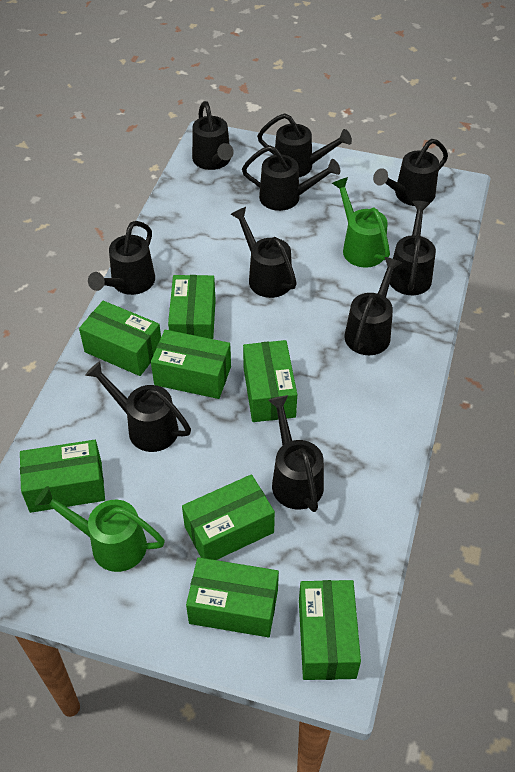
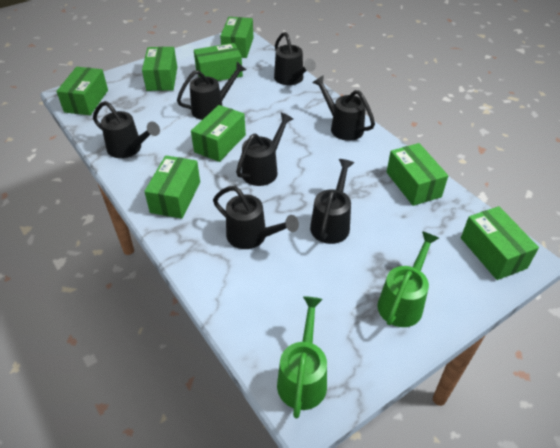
black watering can: 10 -> 7

